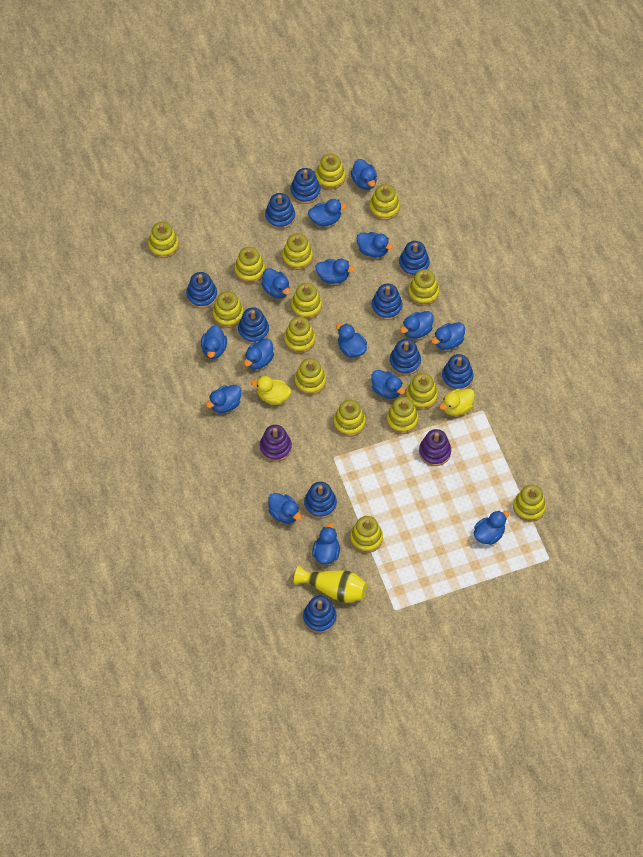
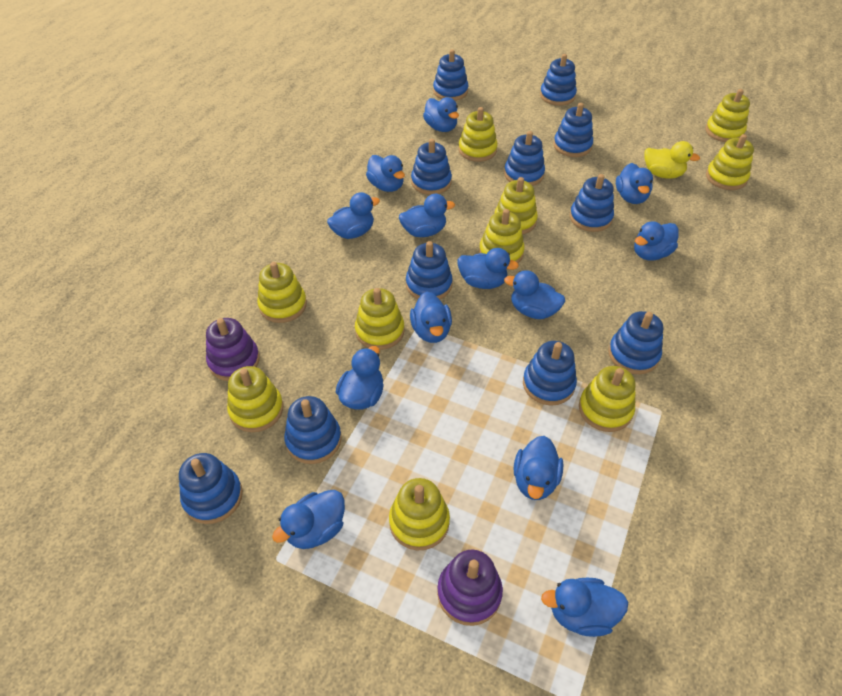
blue duck: 15 -> 13
blue stacking toy: 10 -> 11
yellow duck: 2 -> 1
yellow stacking toy: 15 -> 10
yellow vase: 1 -> 0

